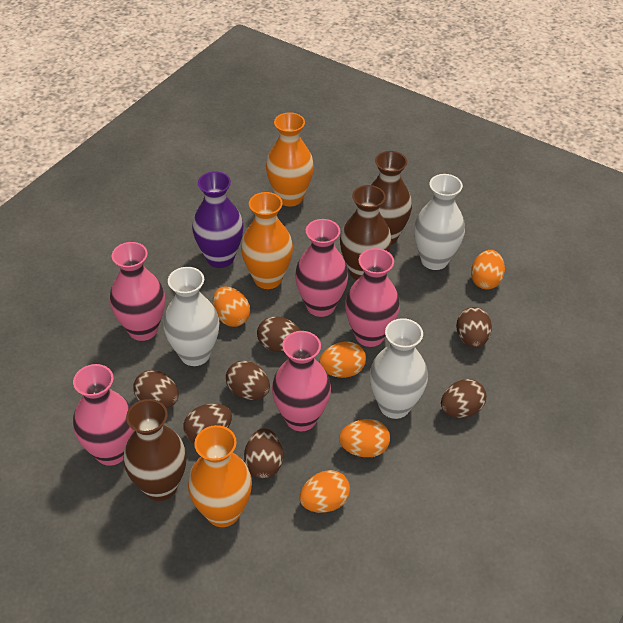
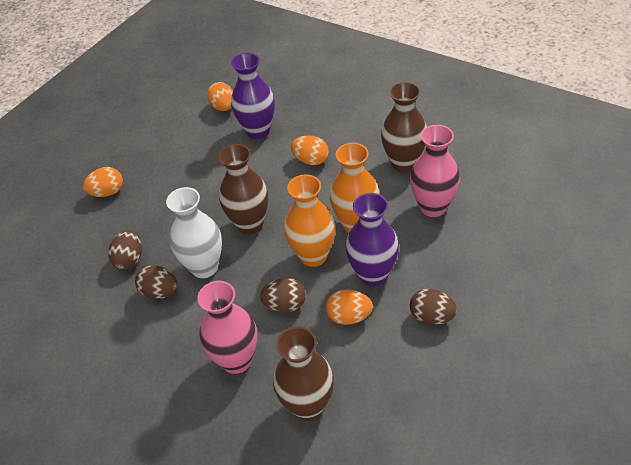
brown egg: 7 -> 4
orange egg: 5 -> 4
orange vase: 3 -> 2
pink vase: 5 -> 2
purple vase: 1 -> 2
white vase: 3 -> 1

